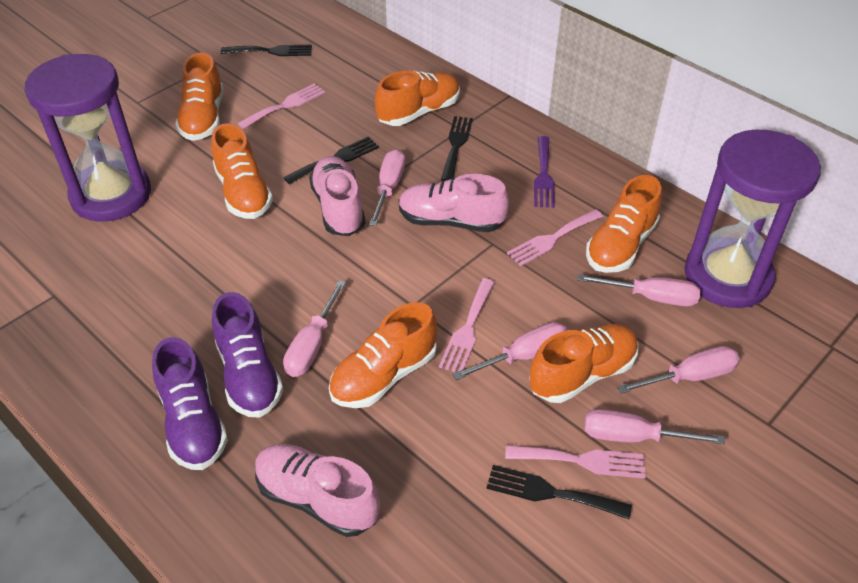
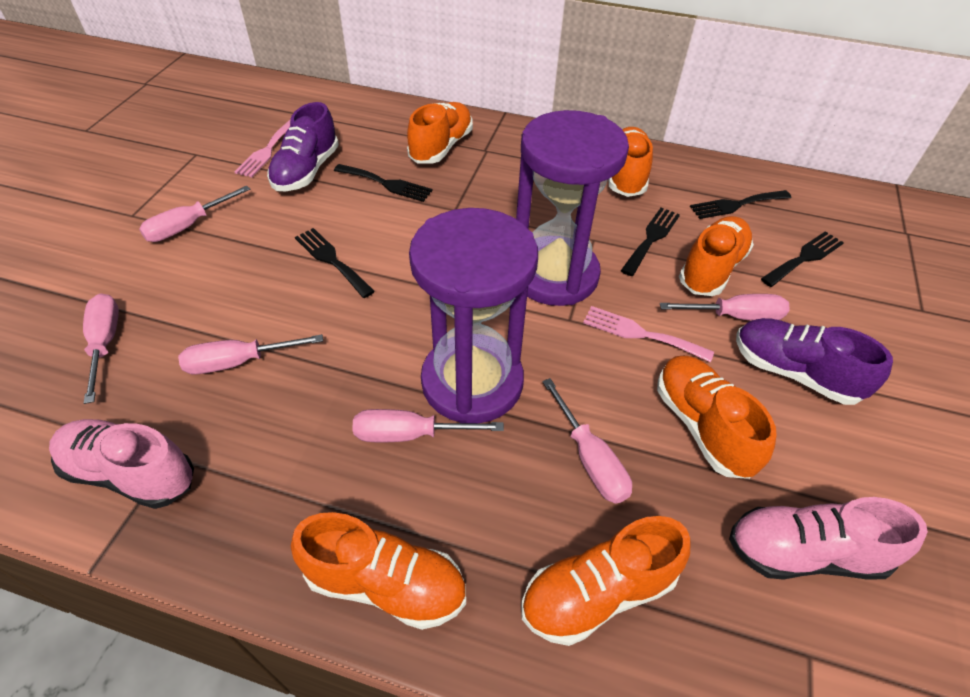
black fork: 4 -> 5
pink fork: 4 -> 2
pink shoe: 3 -> 2
purple fork: 1 -> 0

